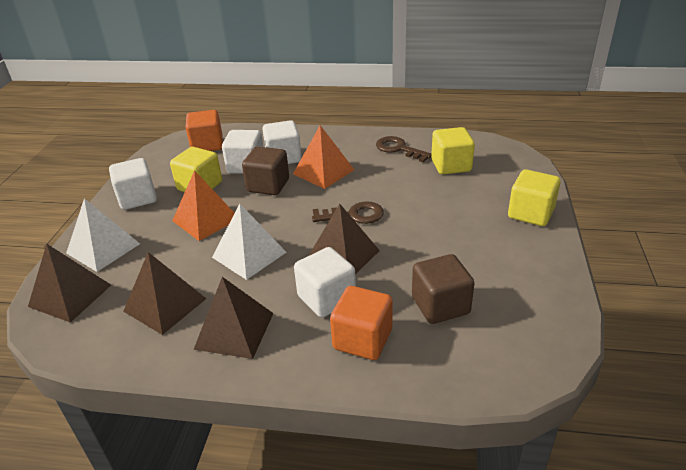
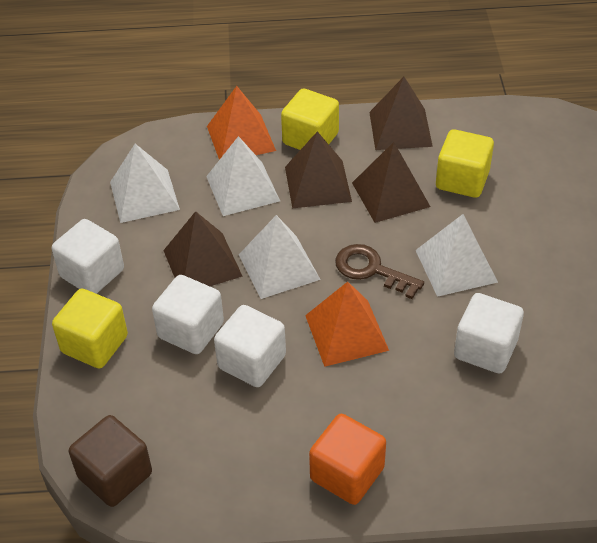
brown cube: 2 -> 1
brown key: 2 -> 1
orange cube: 2 -> 1
white pyramid: 2 -> 4

